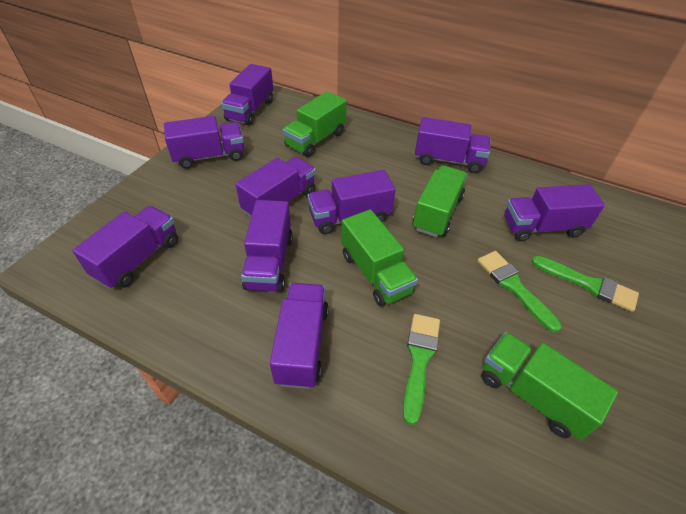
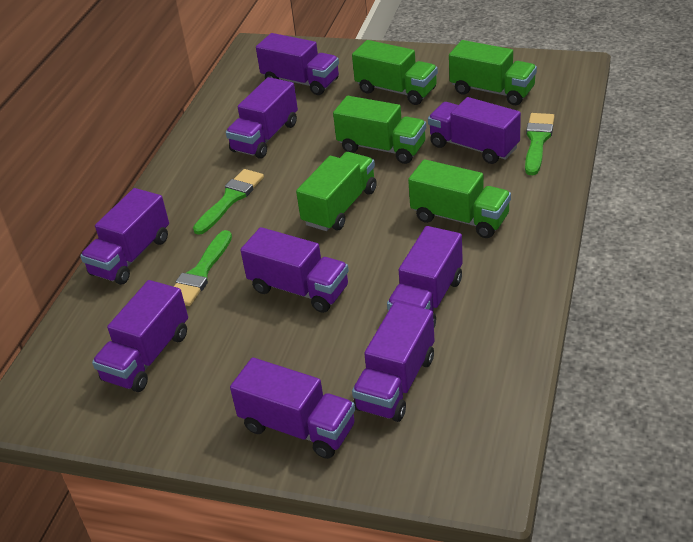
green truck: 4 -> 5

